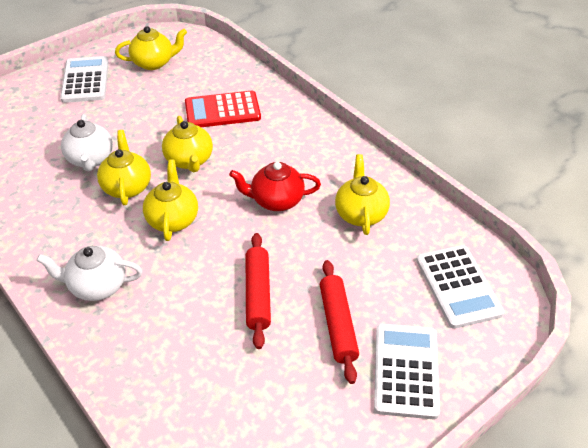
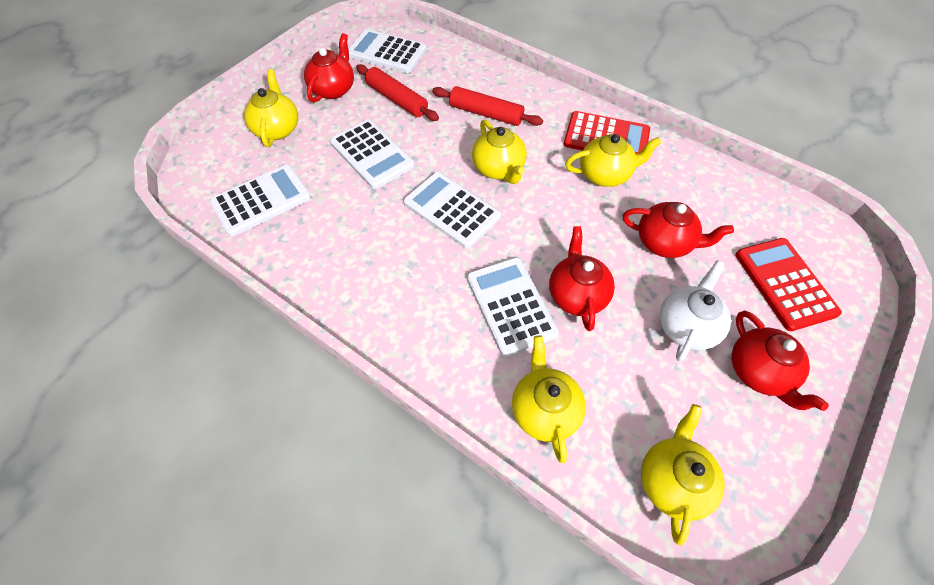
red calculator: 1 -> 2
red teapot: 1 -> 4
white calculator: 3 -> 5
white teapot: 2 -> 1

